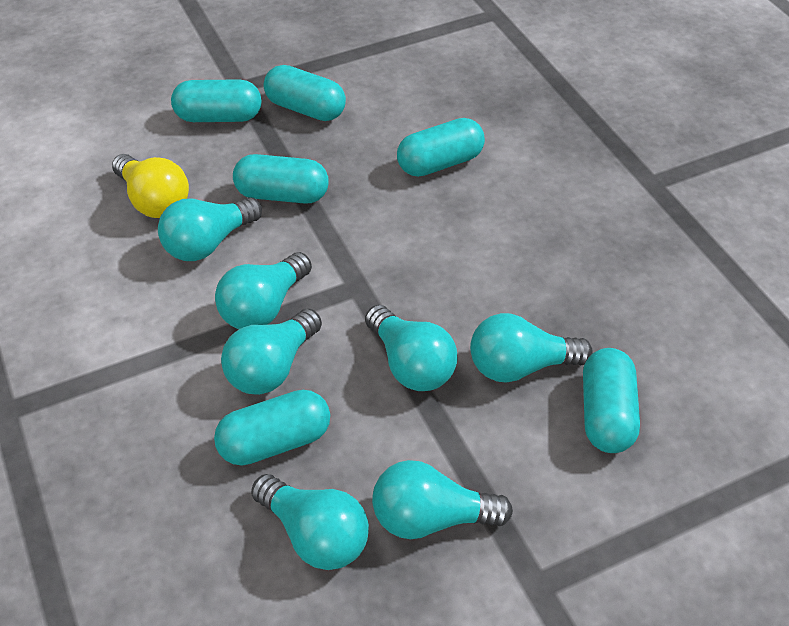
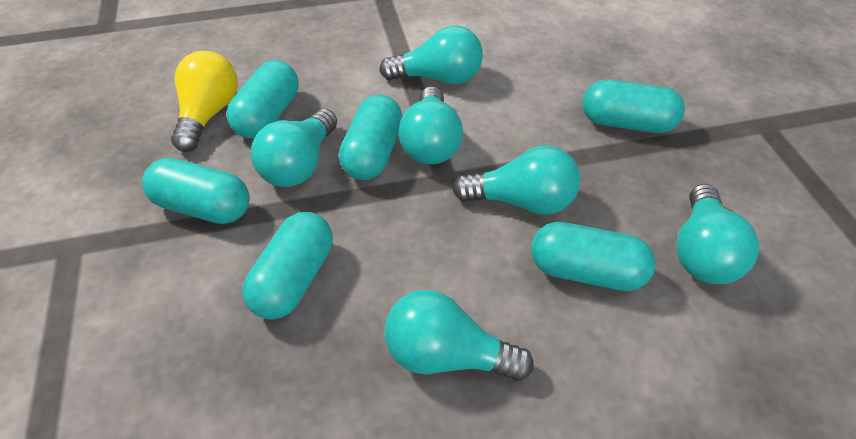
turquoise light bulb: 7 -> 6

